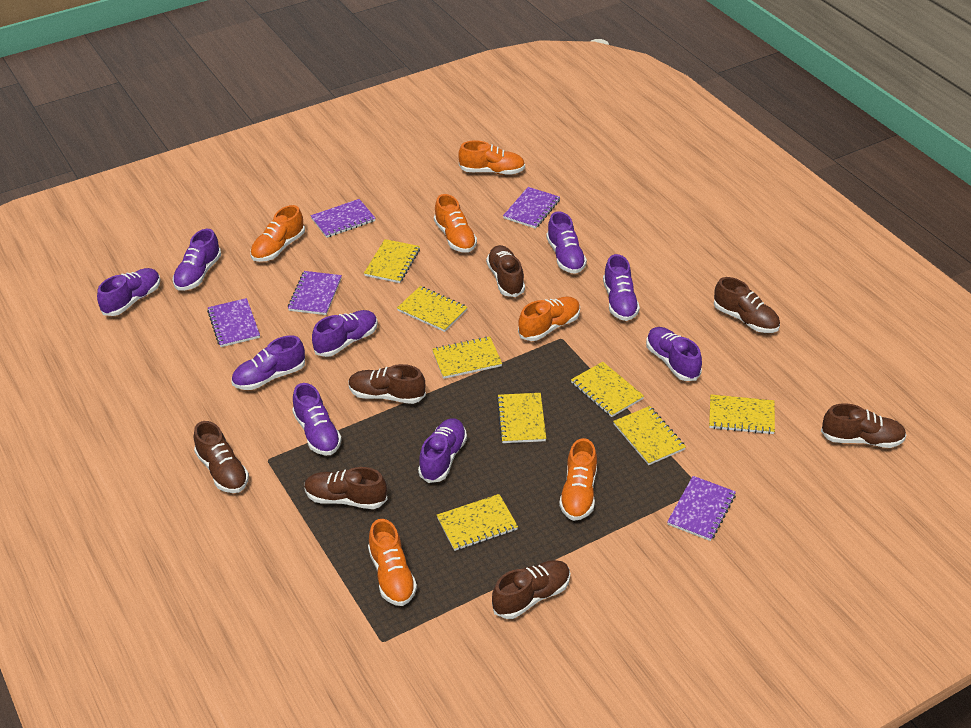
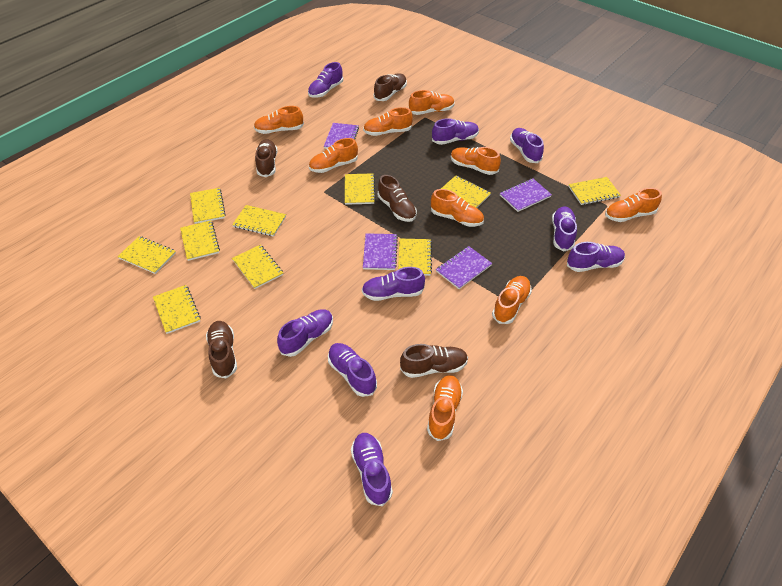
brown shoe: 7 -> 5
orange shoe: 6 -> 9
purple notebook: 5 -> 4
yellow notebook: 8 -> 10

